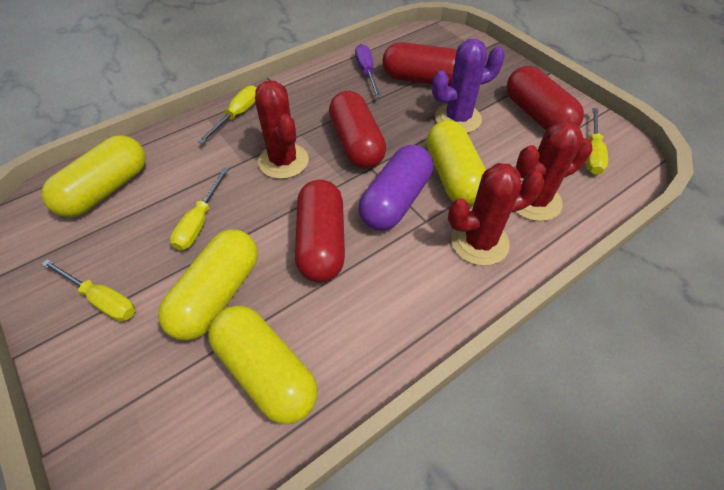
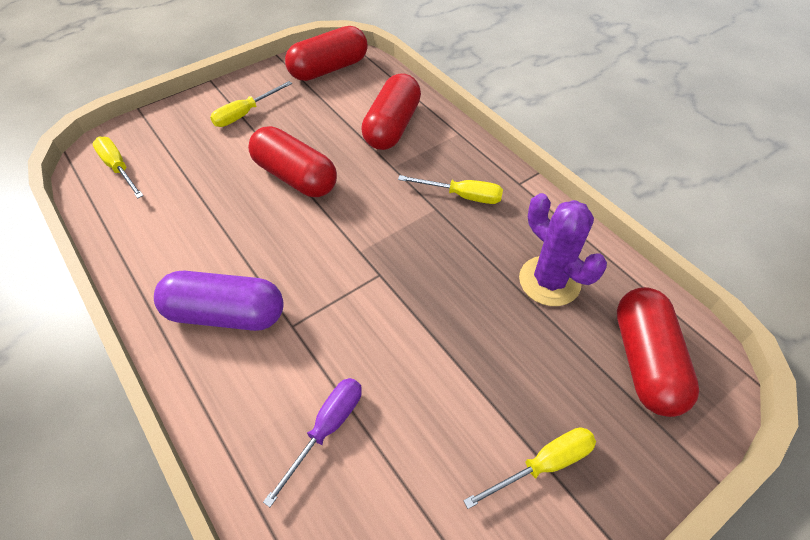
red cactus: 3 -> 0
yellow capsule: 4 -> 0

